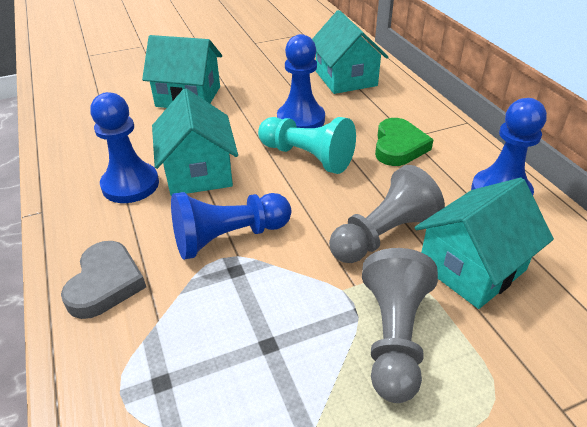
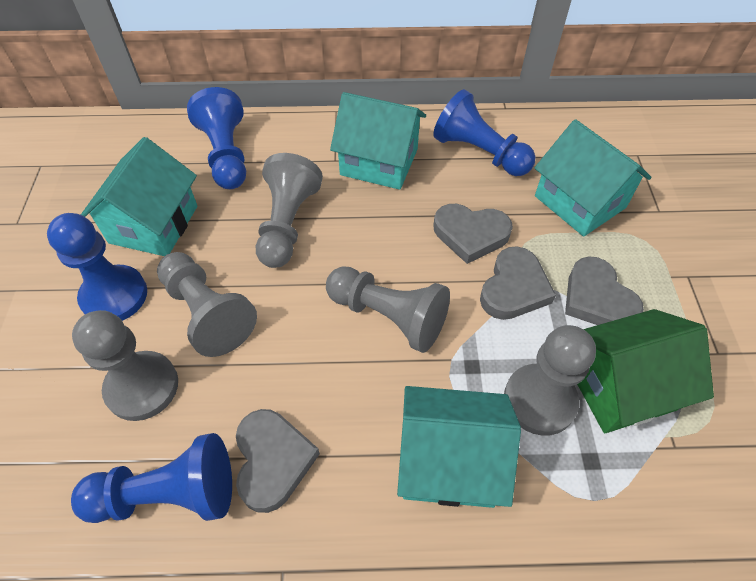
green heart: 1 -> 0
green house: 0 -> 1
grey heart: 1 -> 4
grey pawn: 2 -> 5
turquoise pawn: 1 -> 0

